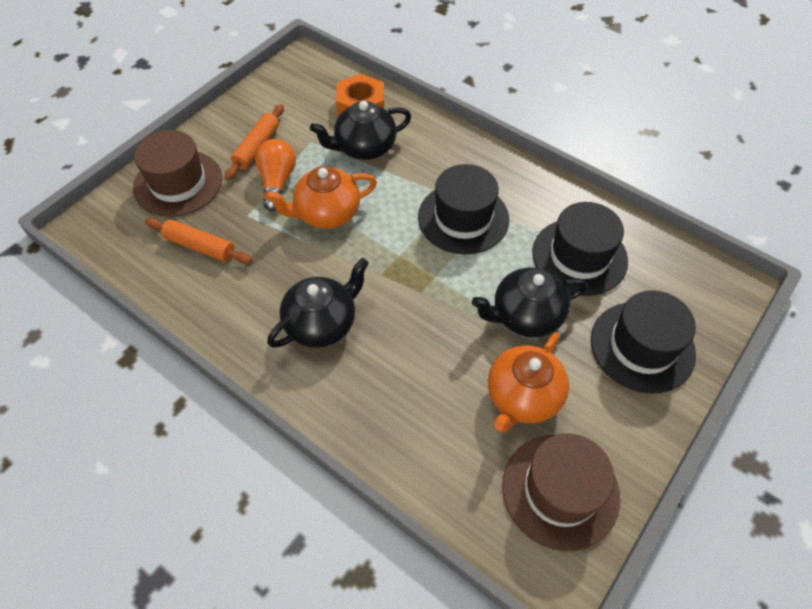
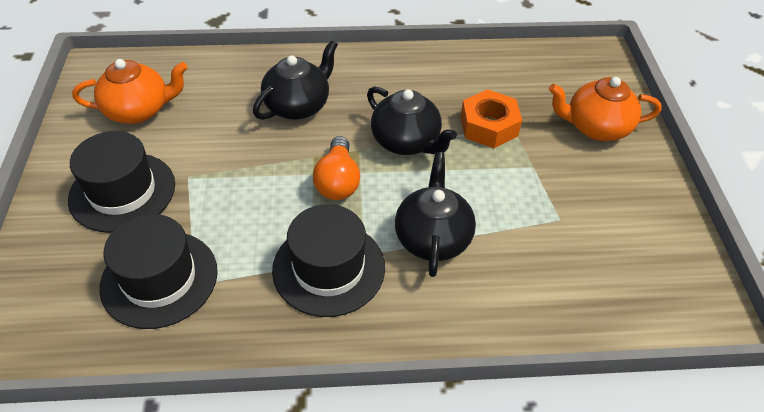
brown hat: 2 -> 0
orange rolling pin: 2 -> 0

